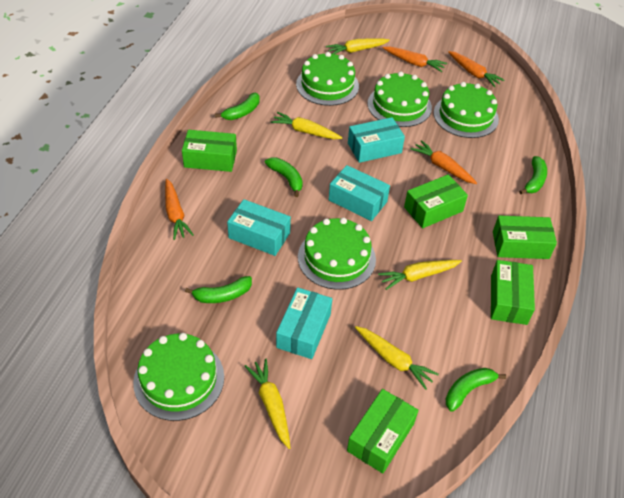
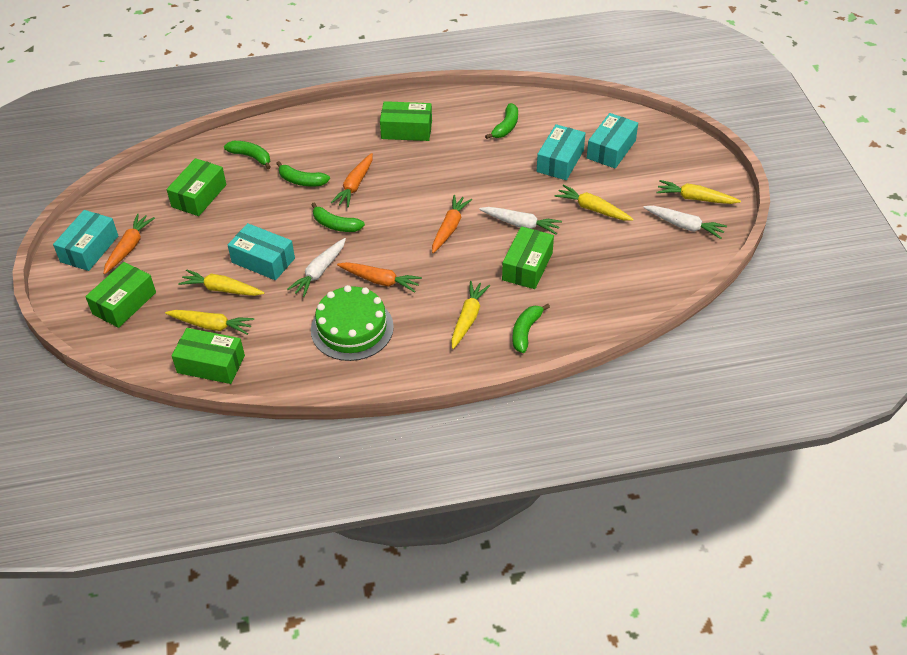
green cake: 5 -> 1
white carrot: 0 -> 3

